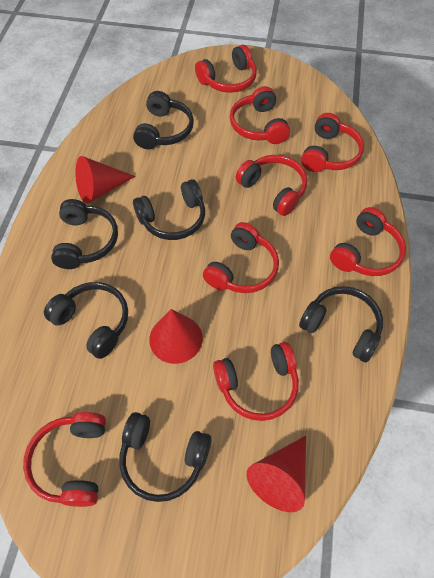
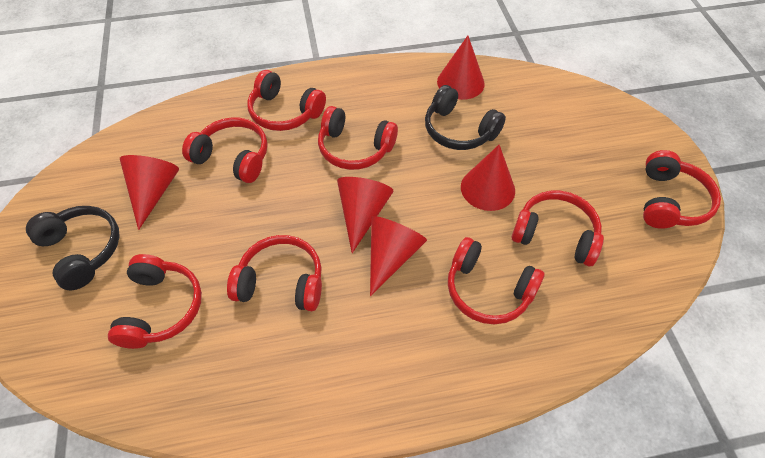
black headphones: 6 -> 2
red cone: 3 -> 5

